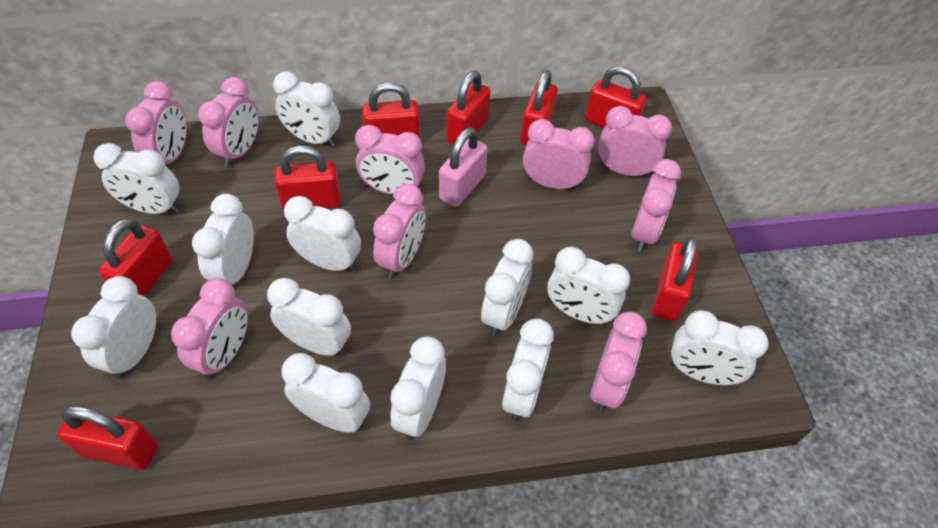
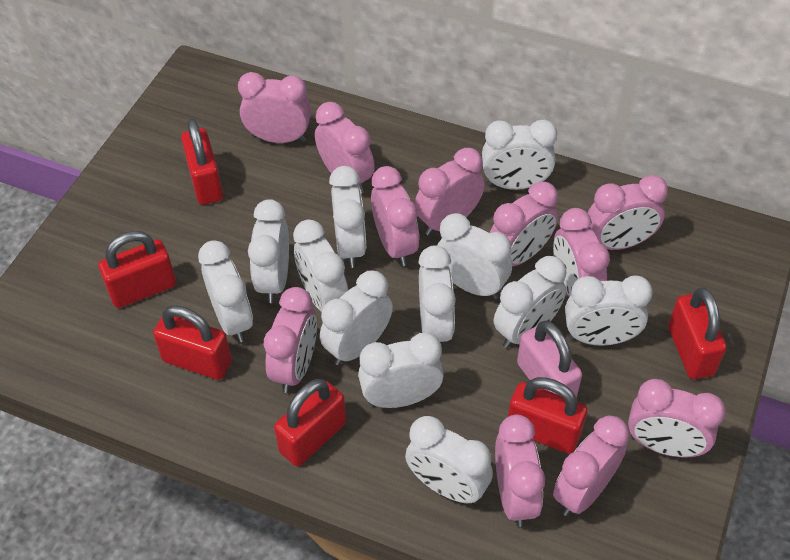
pink clock: 9 -> 11
red padlock: 8 -> 6

